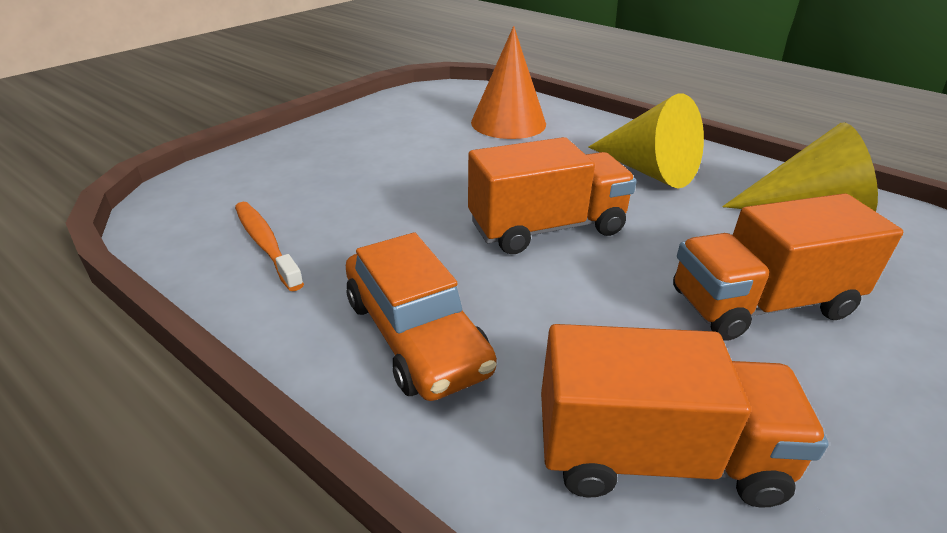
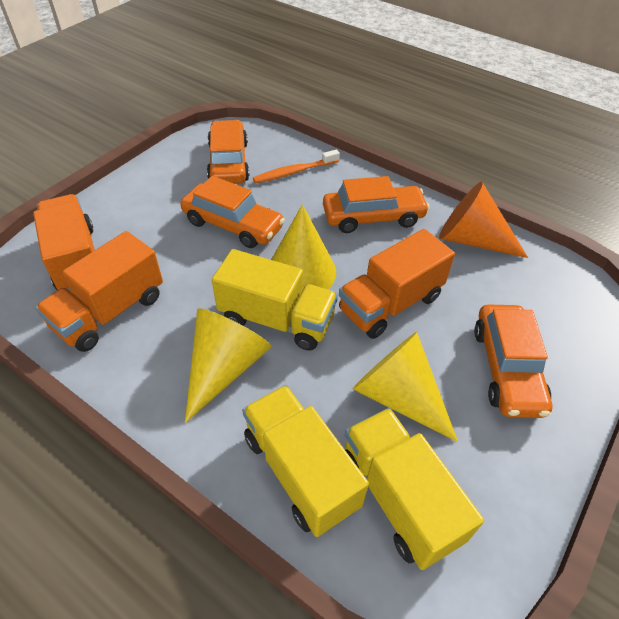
orange car: 1 -> 4
yellow cone: 2 -> 3
yellow truck: 0 -> 3

